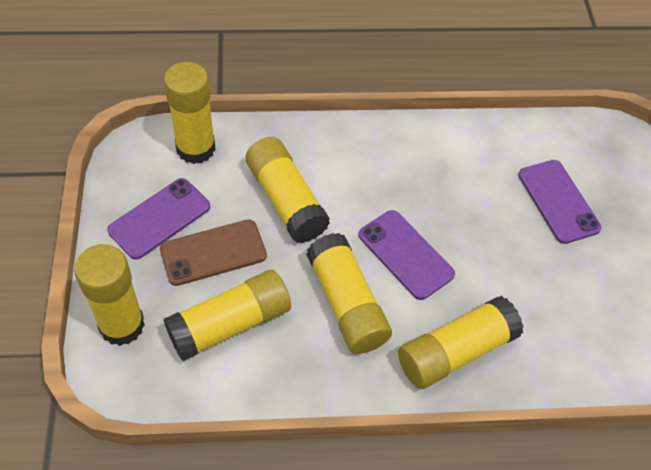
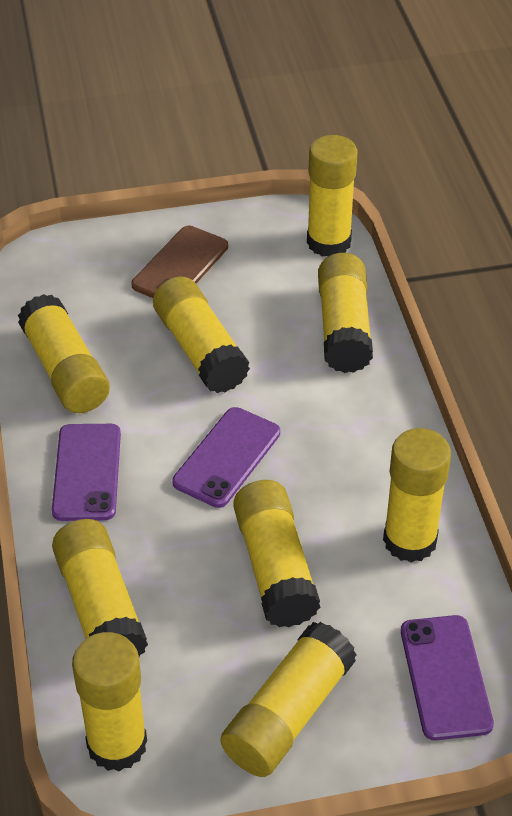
yellow glue stick: 6 -> 9

